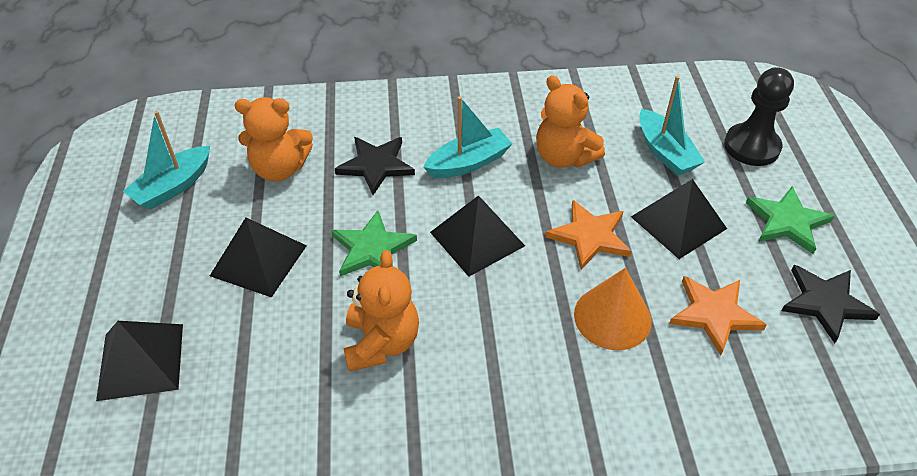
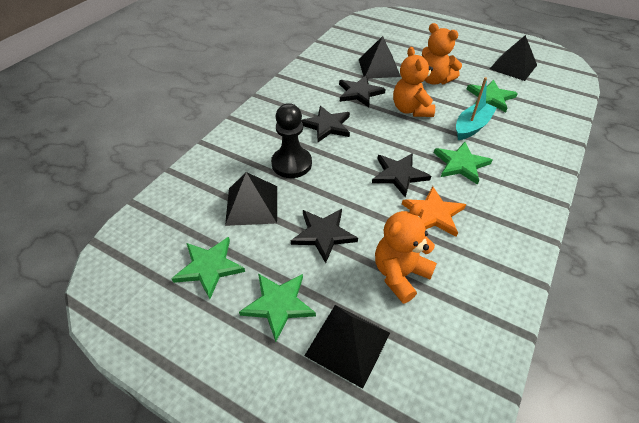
black star: 2 -> 4
green star: 2 -> 4
orange cone: 1 -> 0
orange star: 2 -> 1
turquoise boat: 3 -> 1

